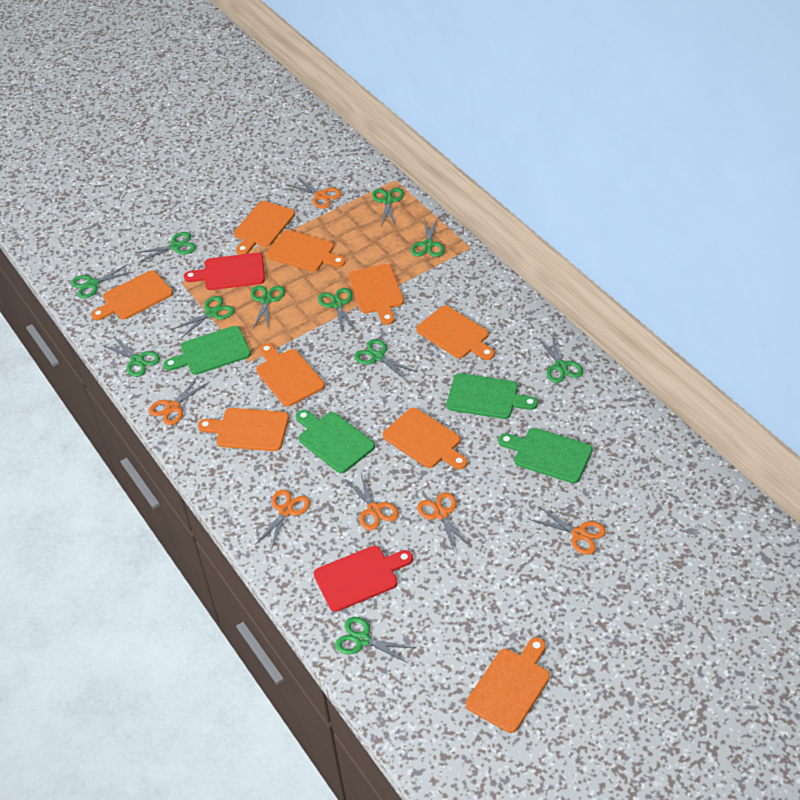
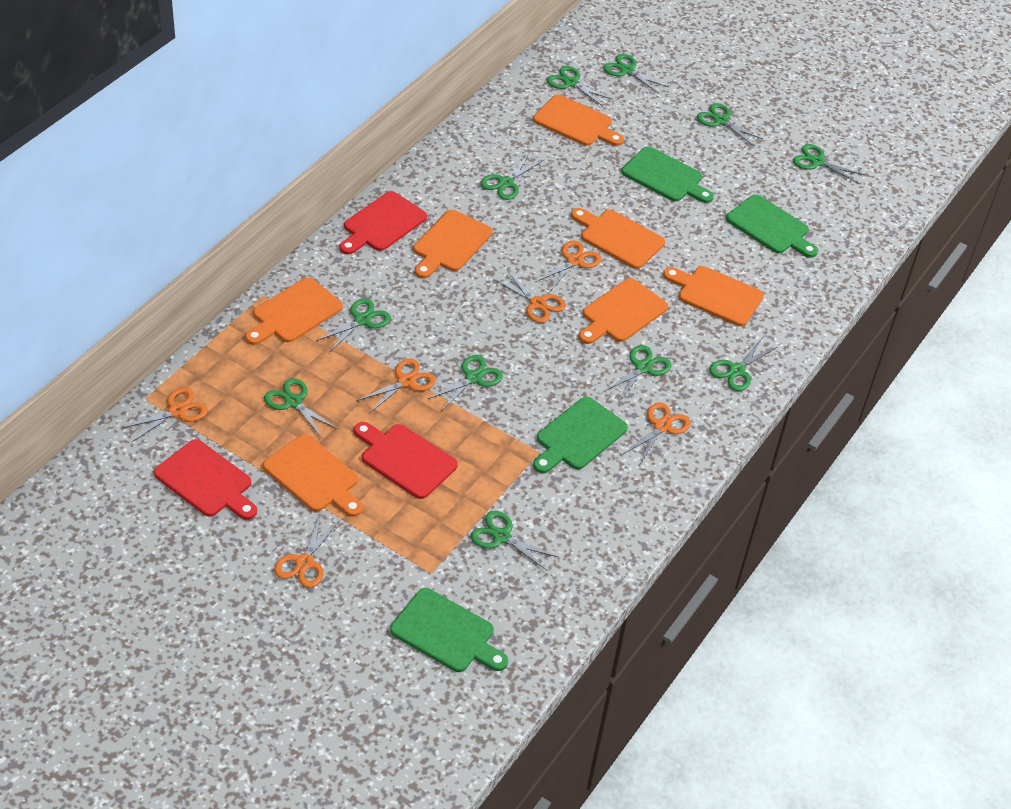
orange cutting board: 9 -> 7
red cutting board: 2 -> 3

